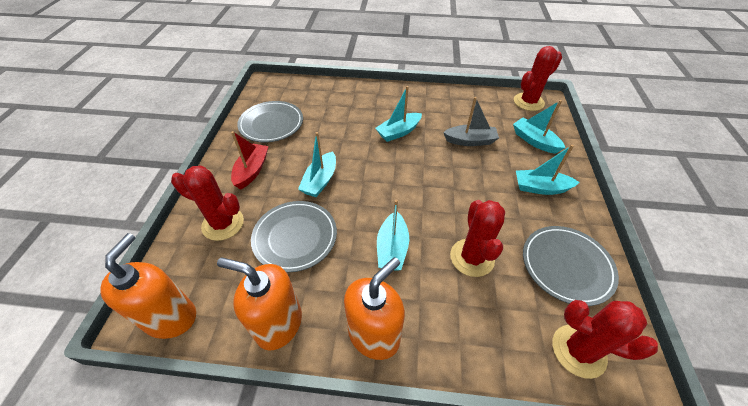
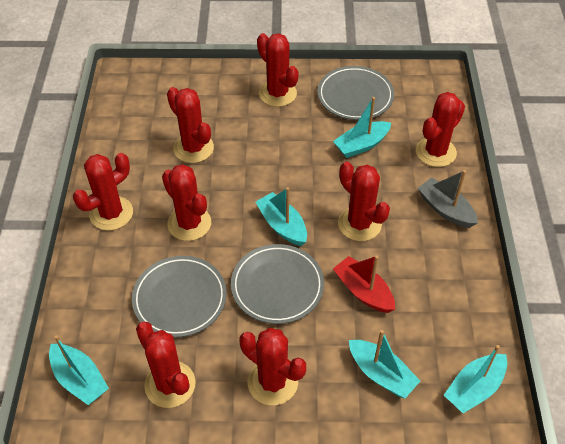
orange soap dispenser: 3 -> 0
red cactus: 4 -> 8

